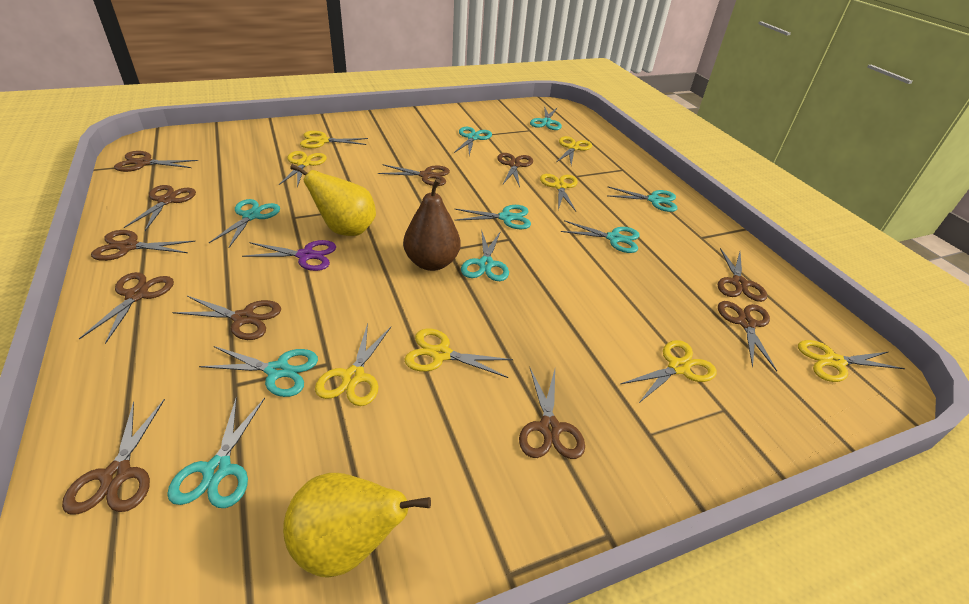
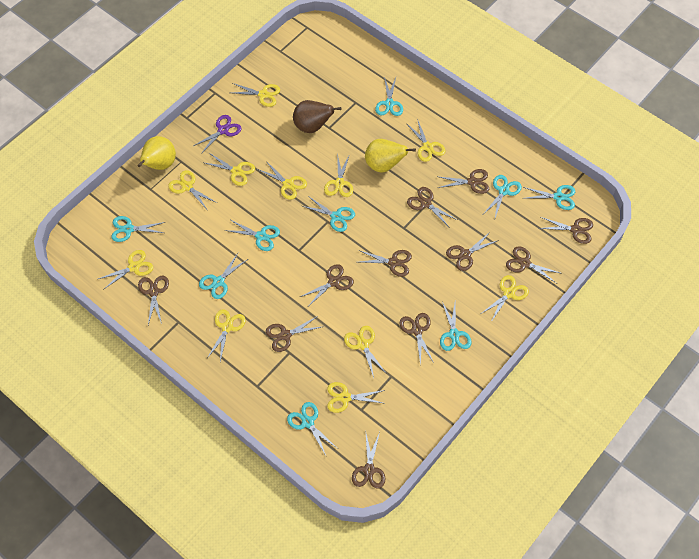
yellow scissors: 8 -> 11

